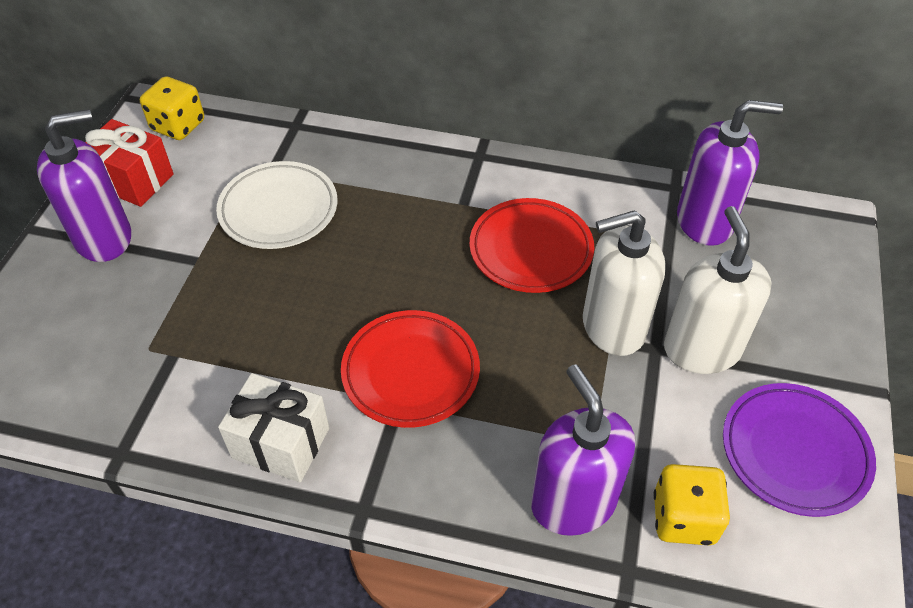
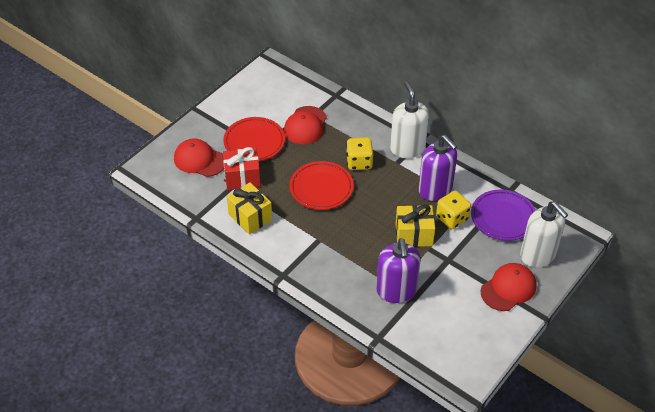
purple soap dispenser: 3 -> 2
red cap: 0 -> 3
white gift: 1 -> 0
white plate: 1 -> 0
yellow gift: 0 -> 2

